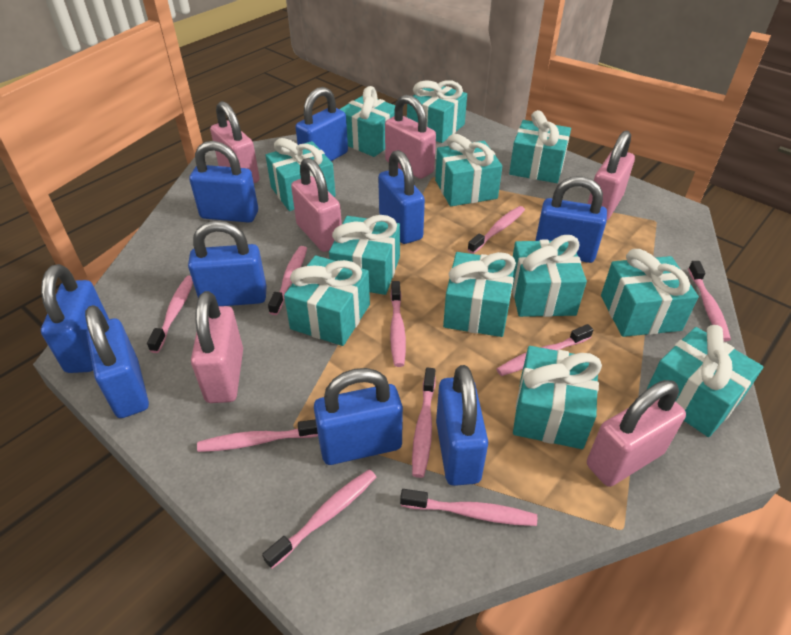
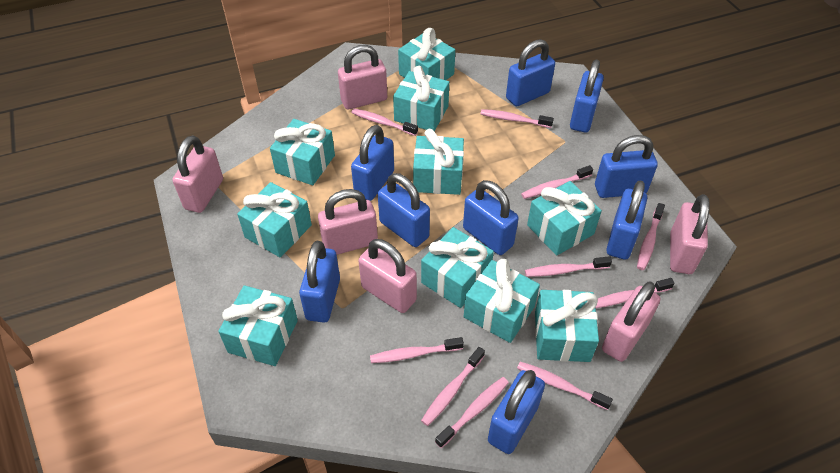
turquoise gift: 12 -> 10

